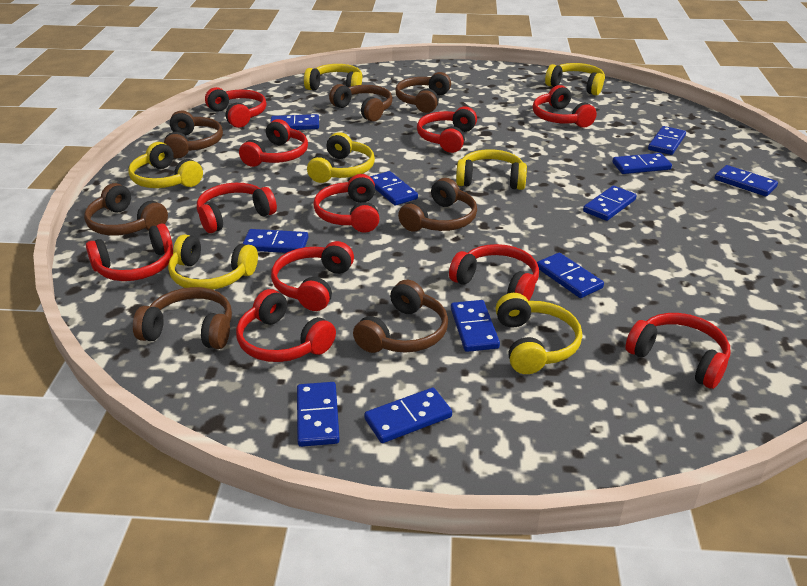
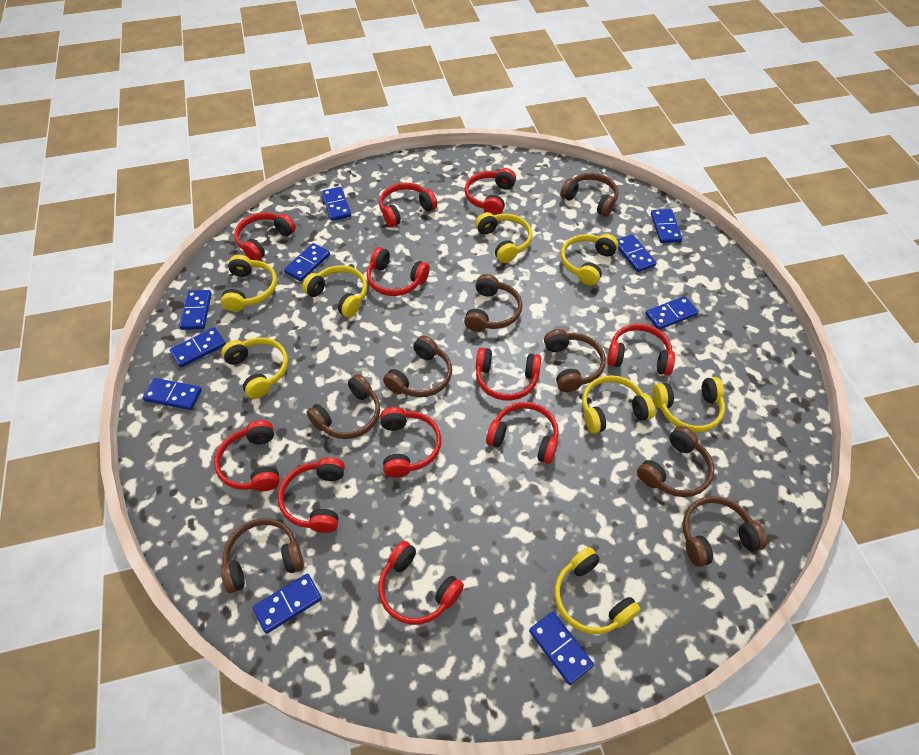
blue domino: 11 -> 10
brown headphones: 7 -> 8
yellow headphones: 7 -> 8

